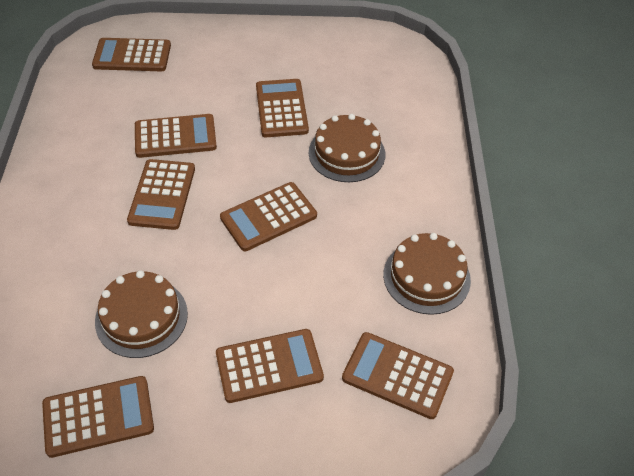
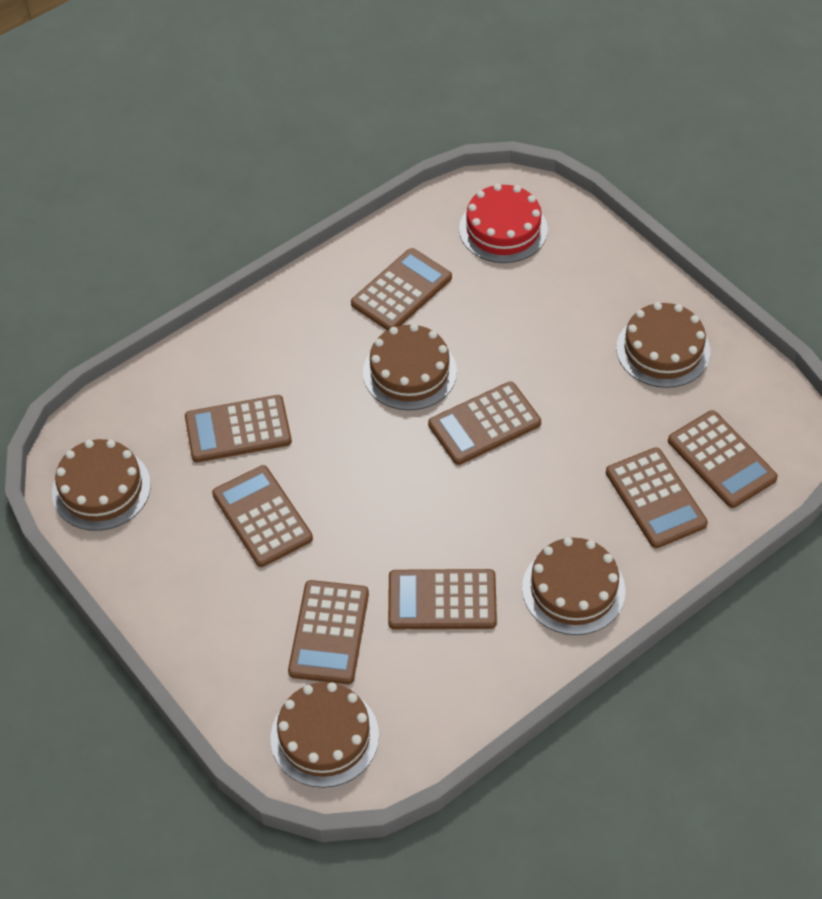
brown cake: 3 -> 5
red cake: 0 -> 1

